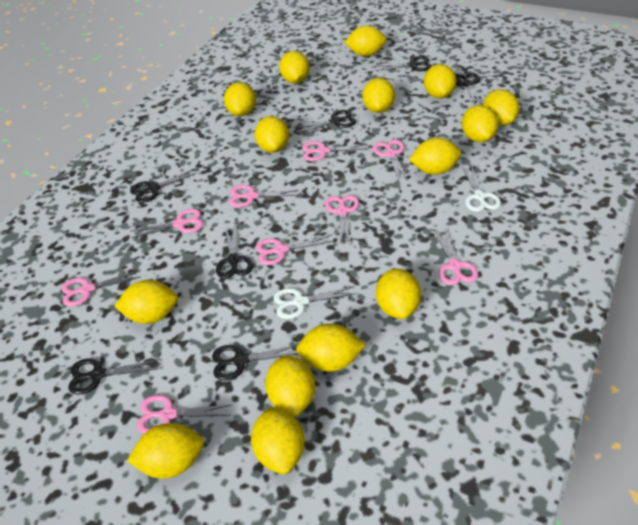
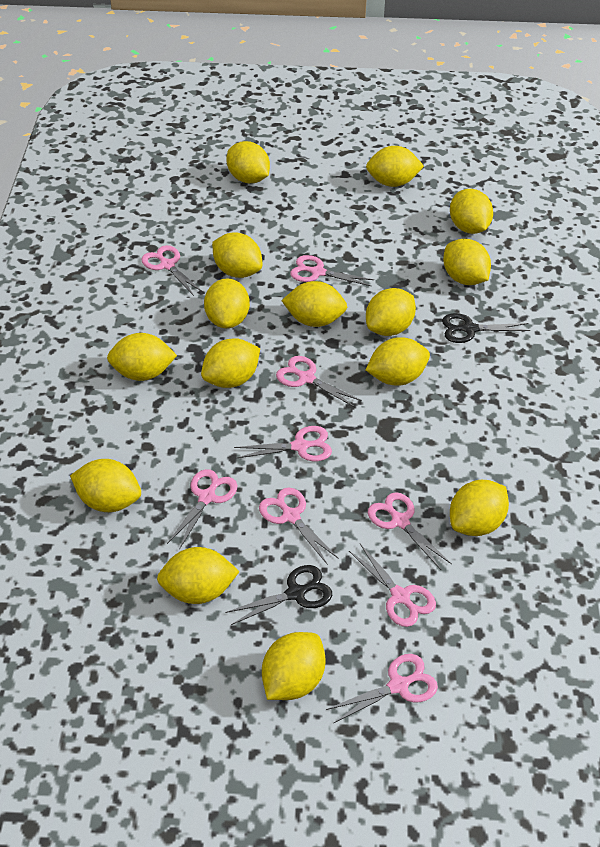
black scissors: 7 -> 2
white scissors: 2 -> 0

